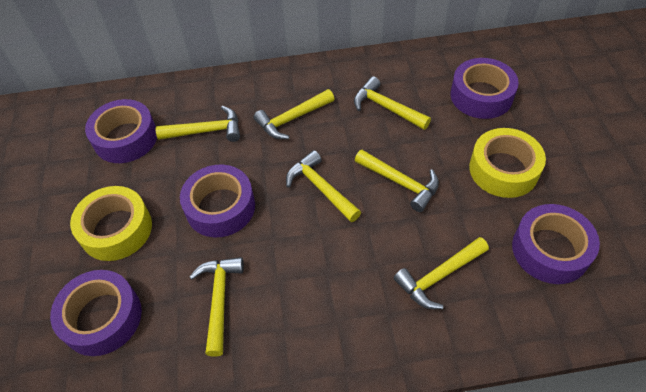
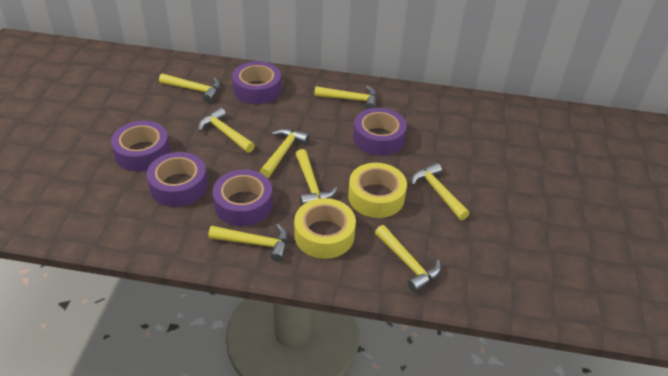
yellow hammer: 7 -> 8

